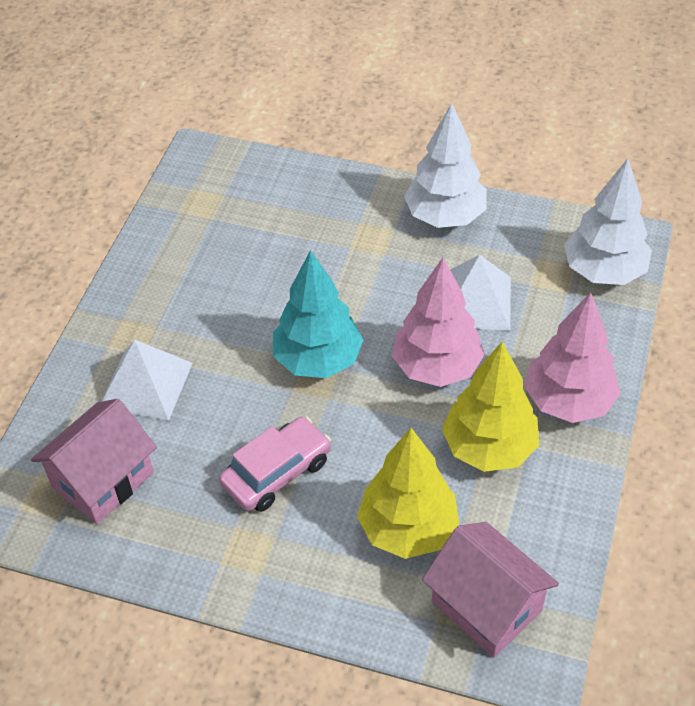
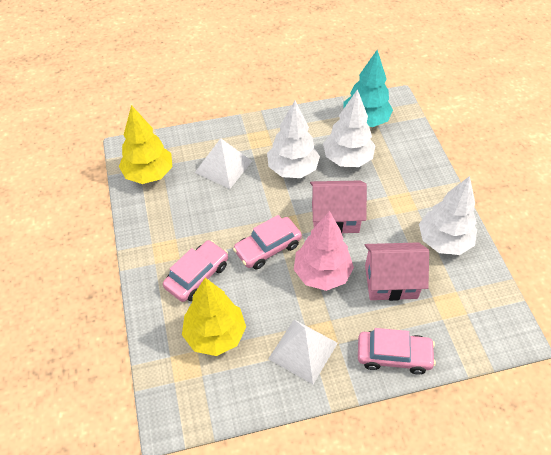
pink car: 1 -> 3
pink tree: 2 -> 1
white tree: 2 -> 3

